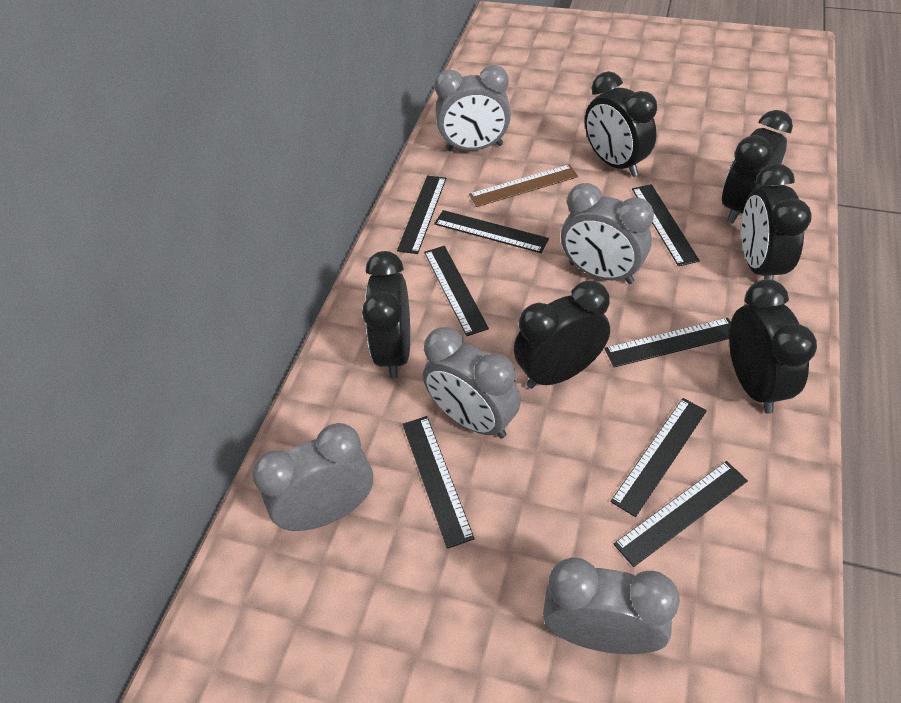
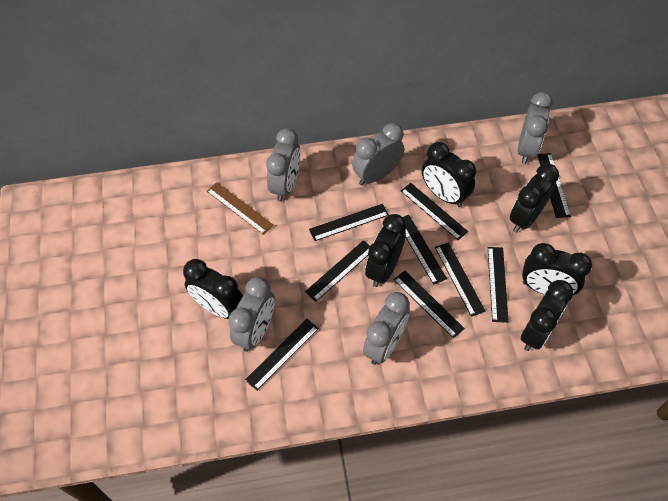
black ruler: 8 -> 9

